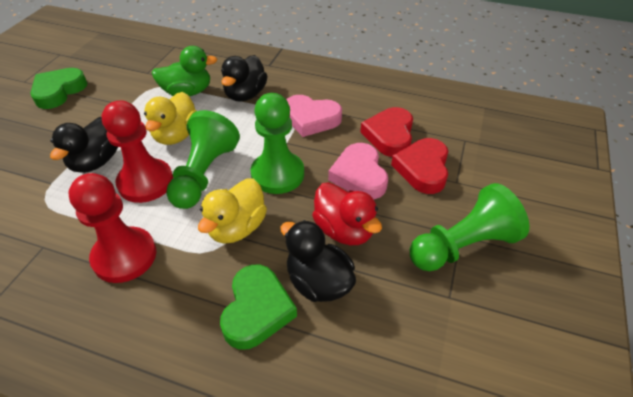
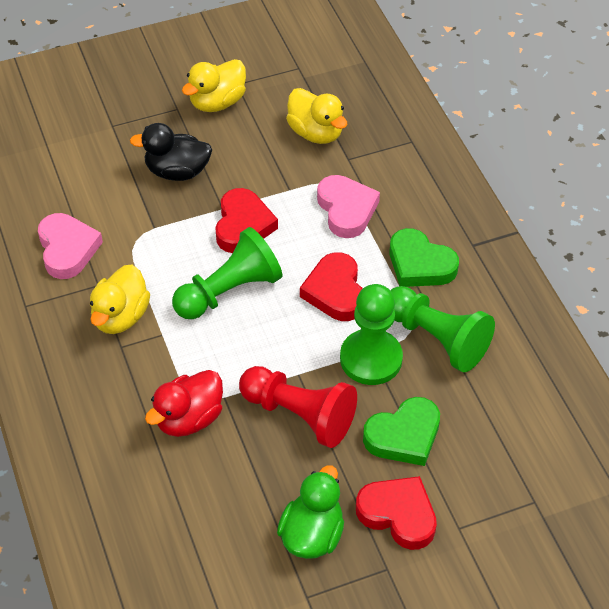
black duck: 3 -> 1
red heart: 2 -> 3
red pawn: 2 -> 1
yellow duck: 2 -> 3

